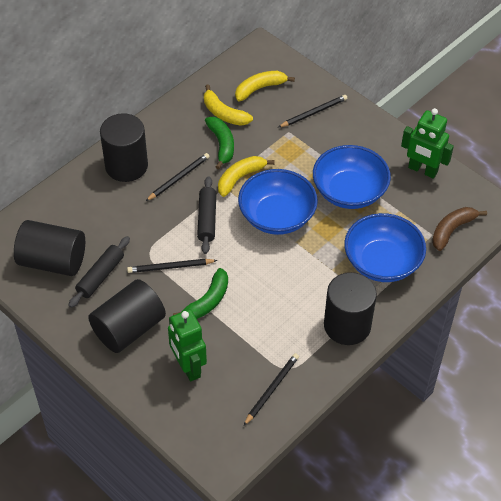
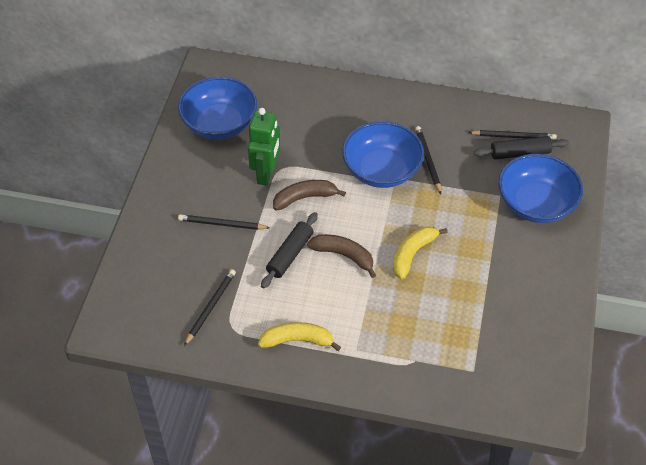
black cylinder: 4 -> 0
brown banana: 1 -> 2
green banana: 2 -> 0
green robot: 2 -> 1
yellow banana: 3 -> 2

